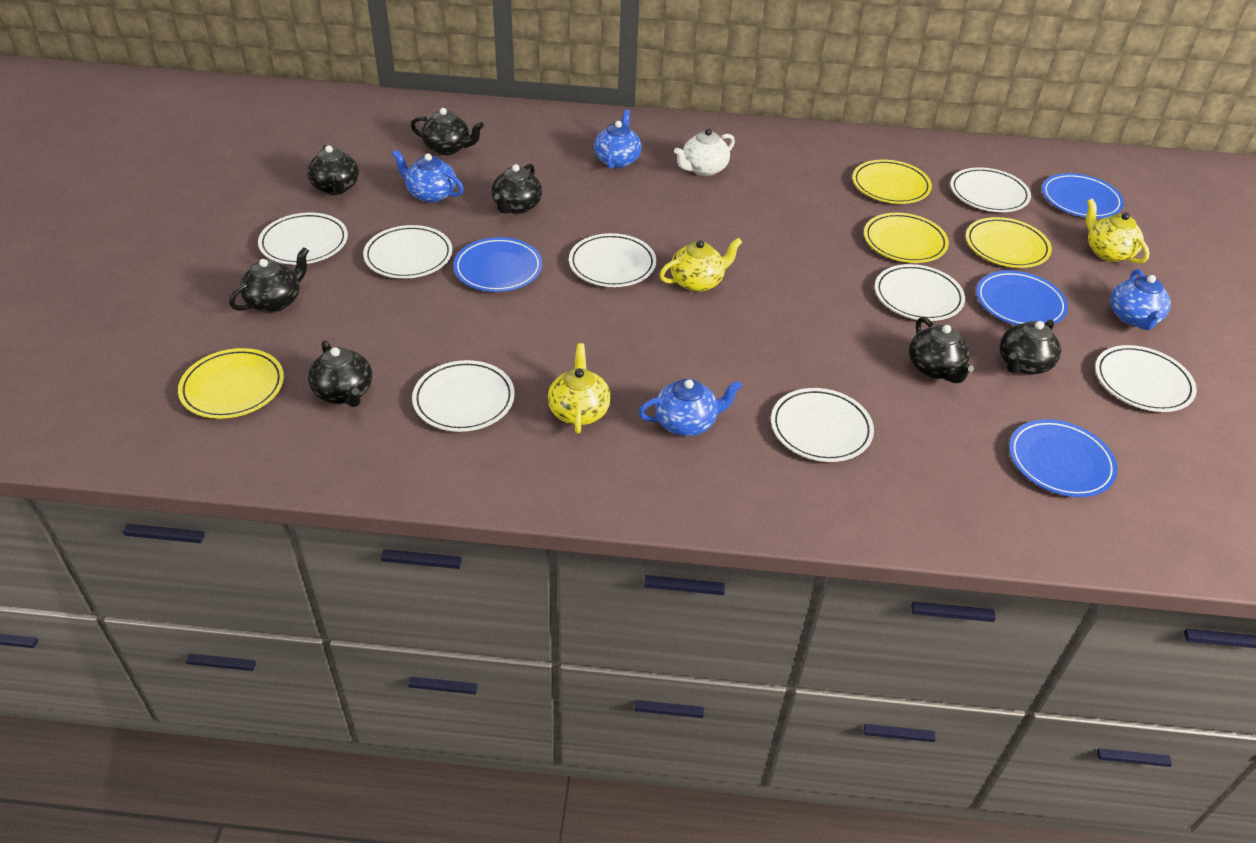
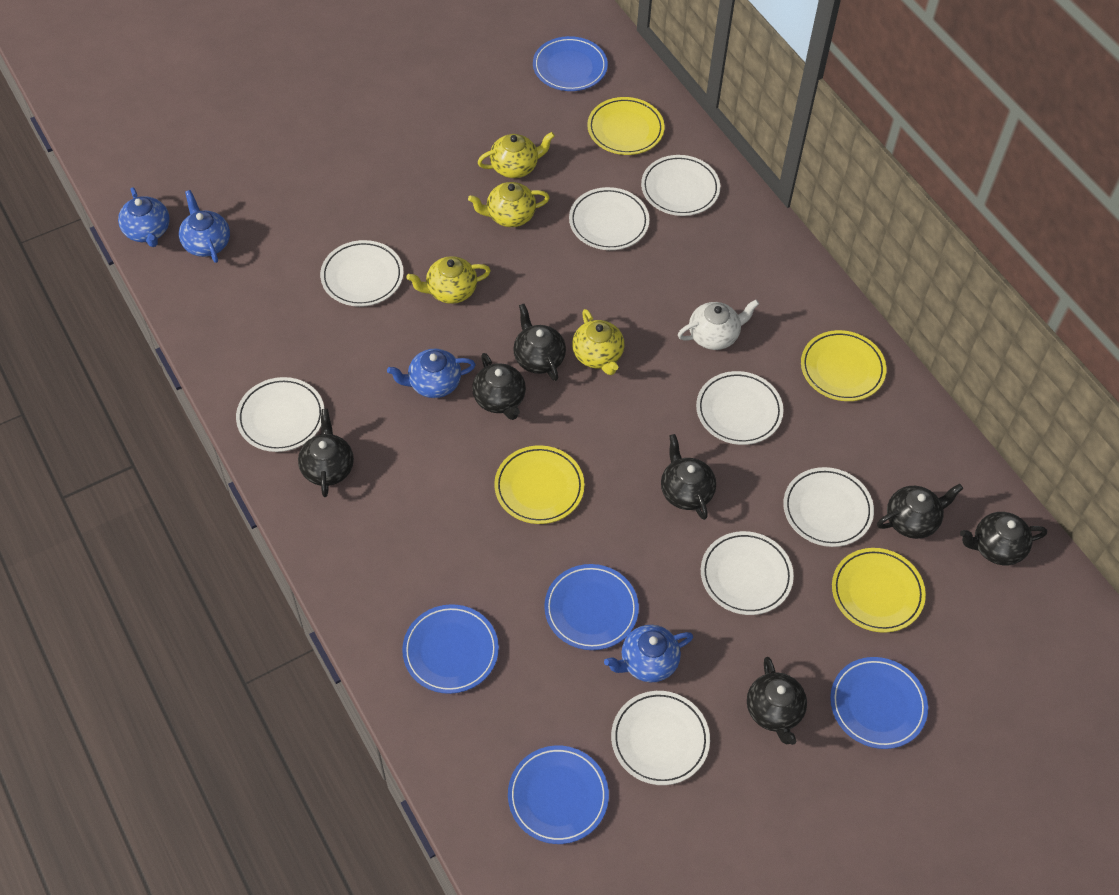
blue plate: 4 -> 5
yellow teapot: 3 -> 4

